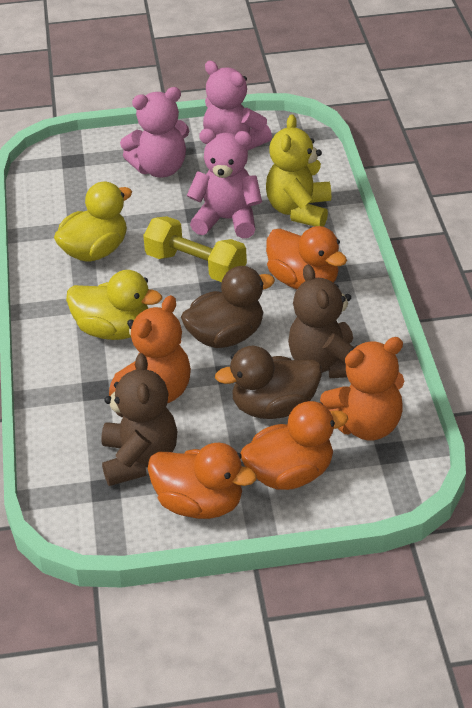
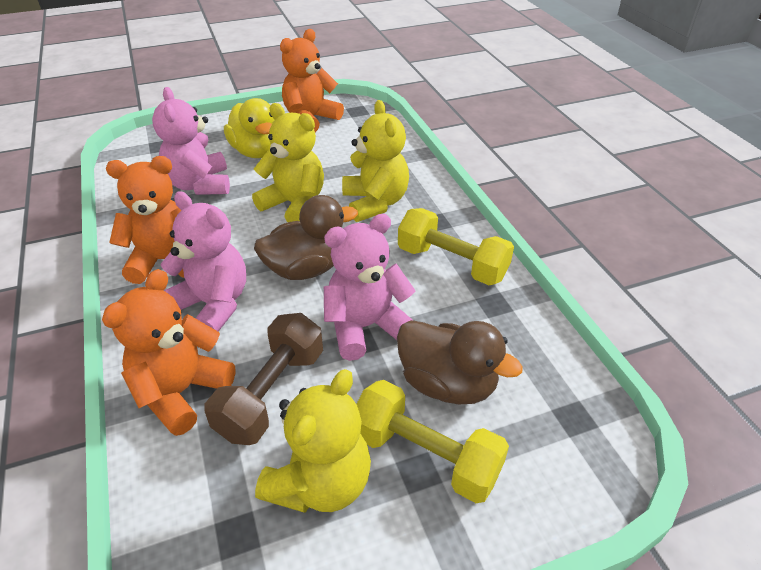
brown dumbbell: 0 -> 1
brown teddy bear: 2 -> 0
orange duck: 3 -> 0
orange teddy bear: 2 -> 3
yellow duck: 2 -> 1
yellow dumbbell: 1 -> 2
yellow teddy bear: 1 -> 3

